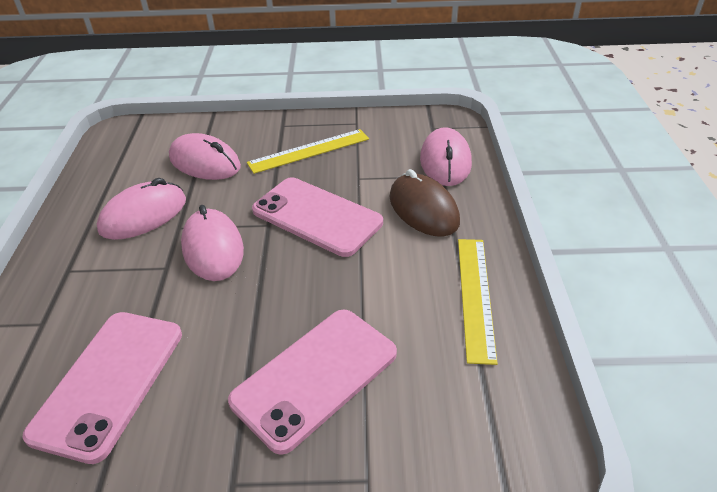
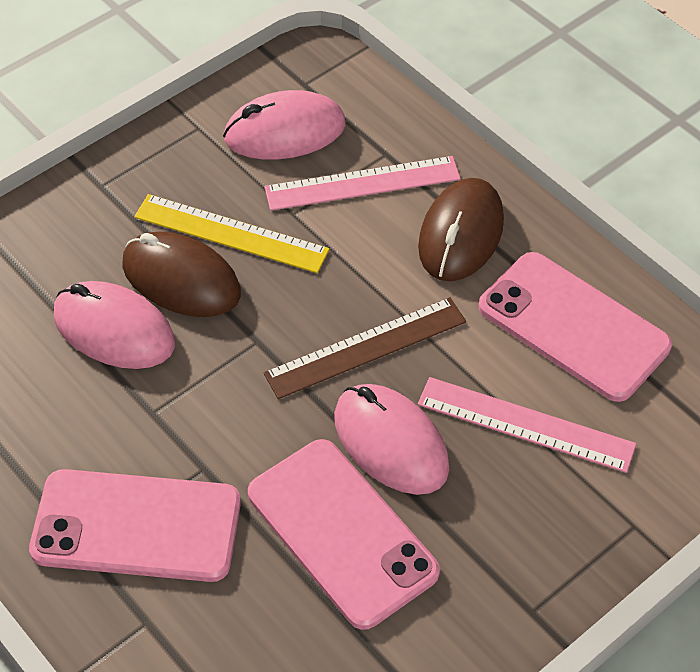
brown mouse: 1 -> 2
brown ruler: 0 -> 1
pink mouse: 4 -> 3
pink ruler: 0 -> 2
yellow ruler: 2 -> 1

